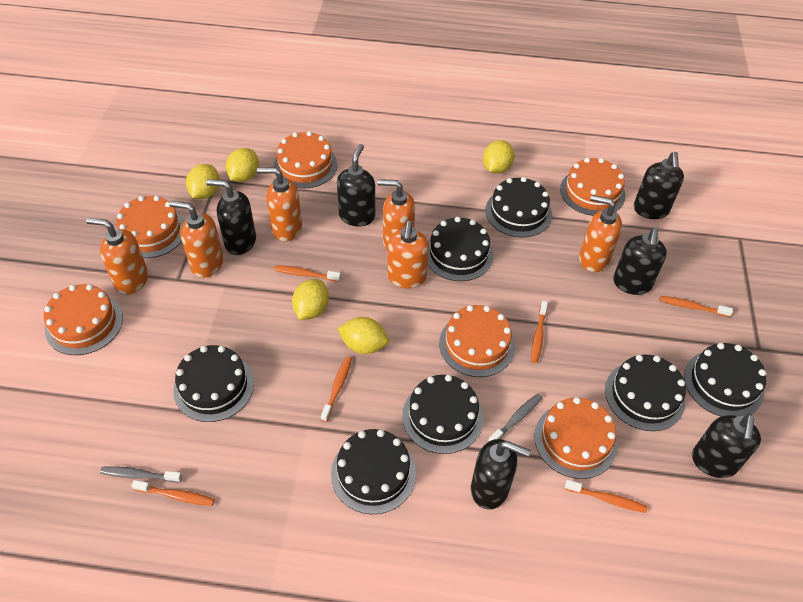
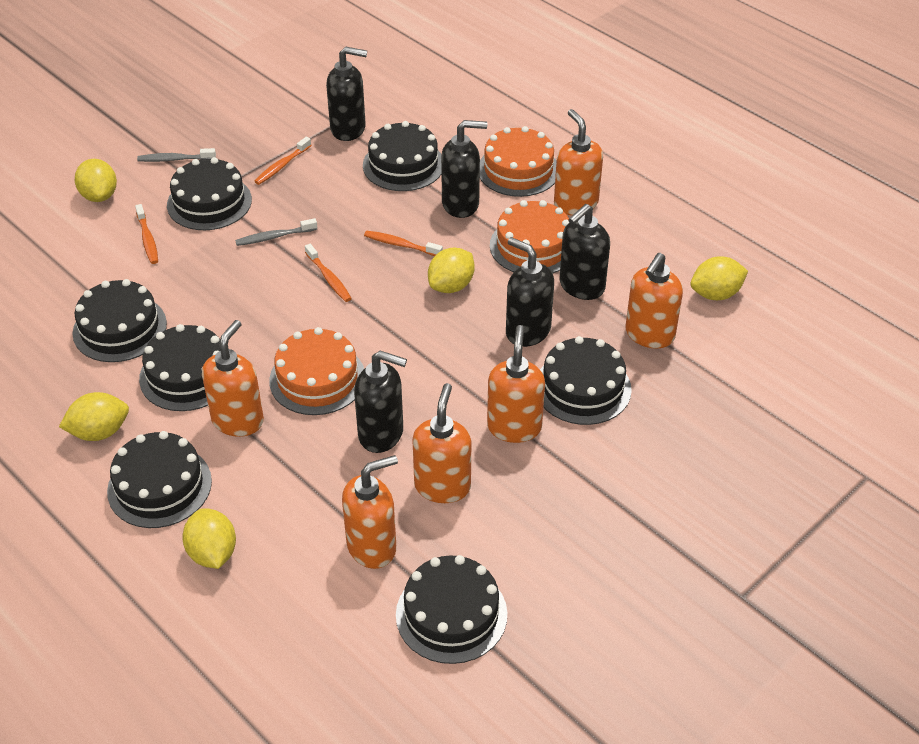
black soap dispenser: 6 -> 5
orange cake: 6 -> 3
orange toothbrush: 6 -> 4

